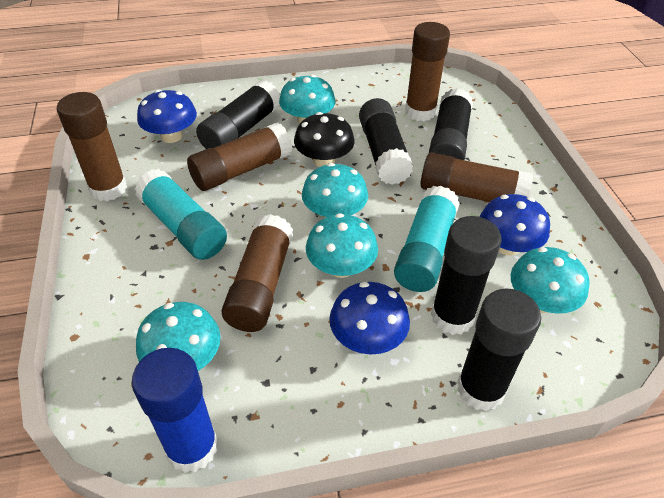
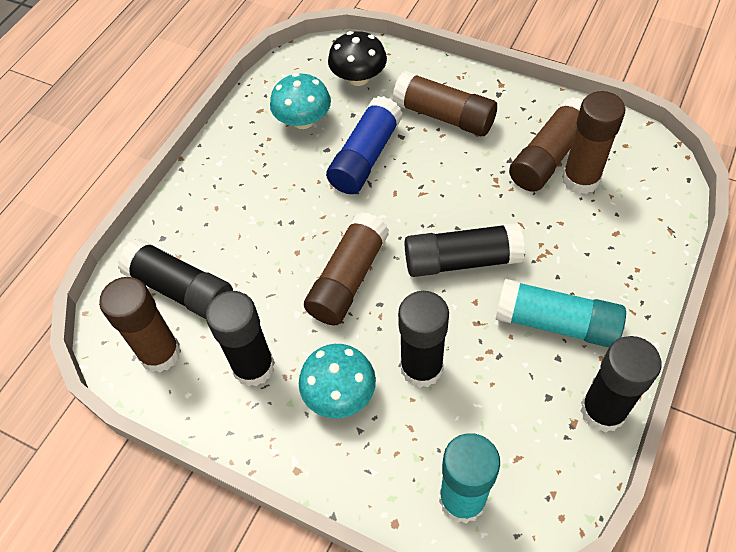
blue mushroom: 3 -> 0
turquoise mushroom: 5 -> 2

